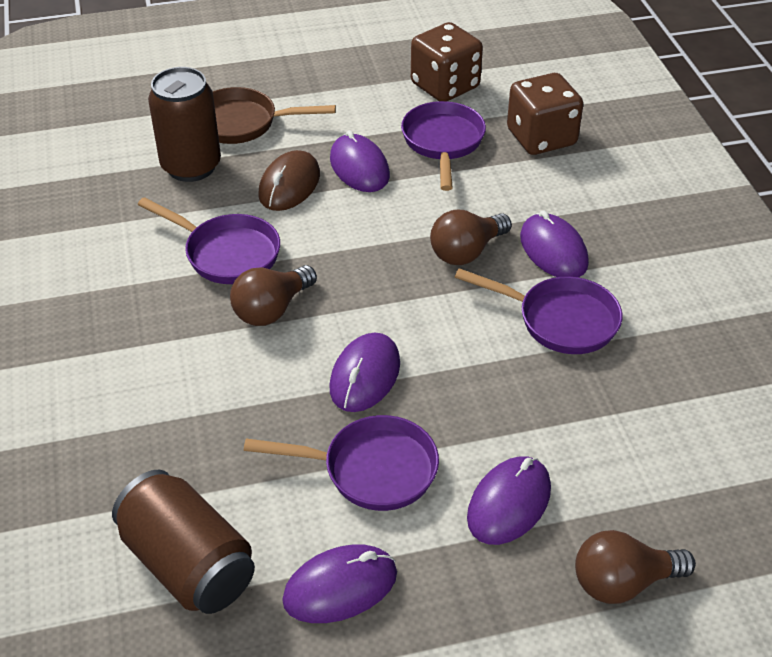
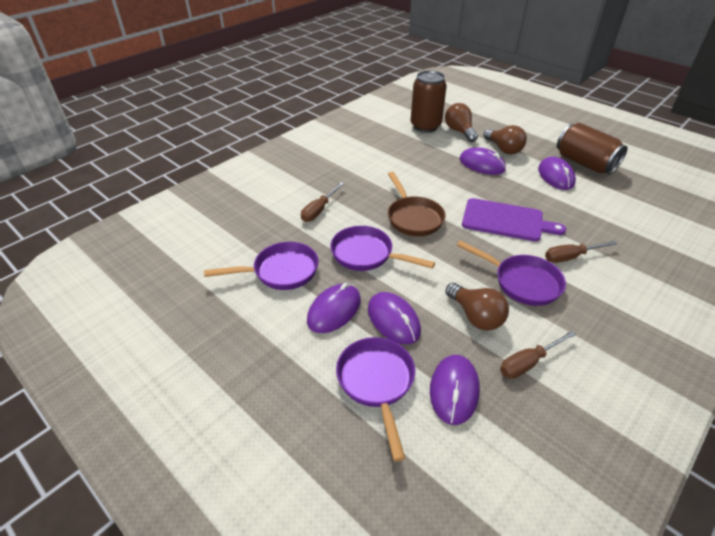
brown dice: 2 -> 0
brown mouse: 1 -> 0
brown screwdriver: 0 -> 3
purple cutting board: 0 -> 1

